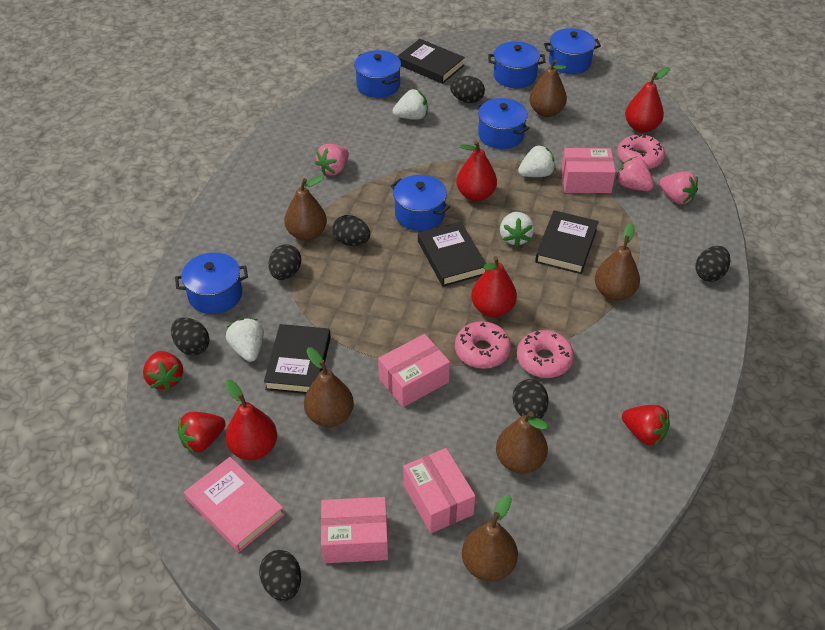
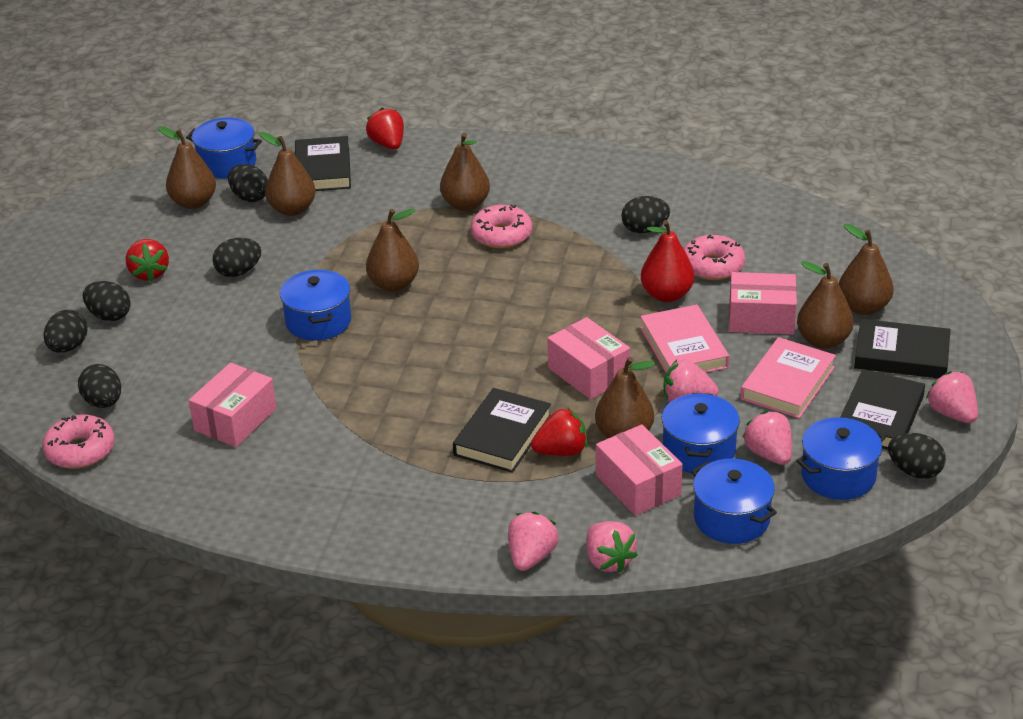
blue pot: 6 -> 5
brown pear: 6 -> 7
pink book: 1 -> 2
pink strawberry: 3 -> 5
red pear: 4 -> 1
white strawberry: 4 -> 0

